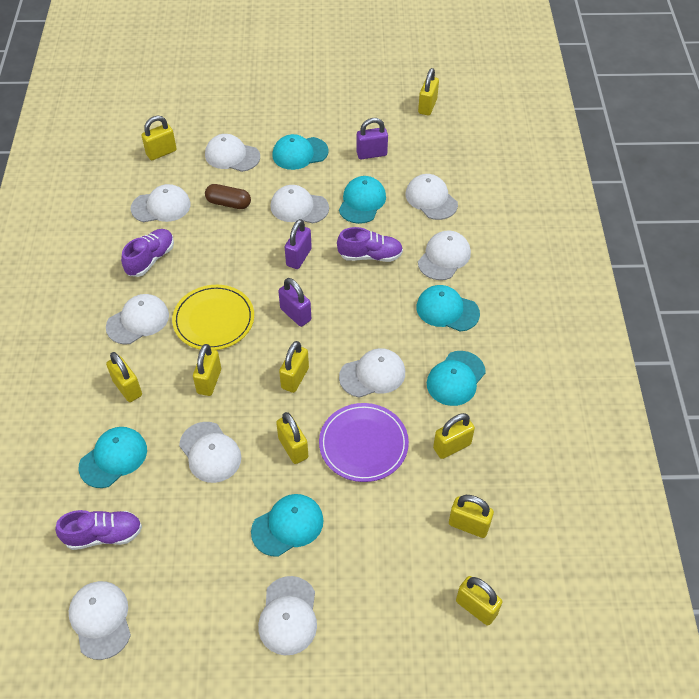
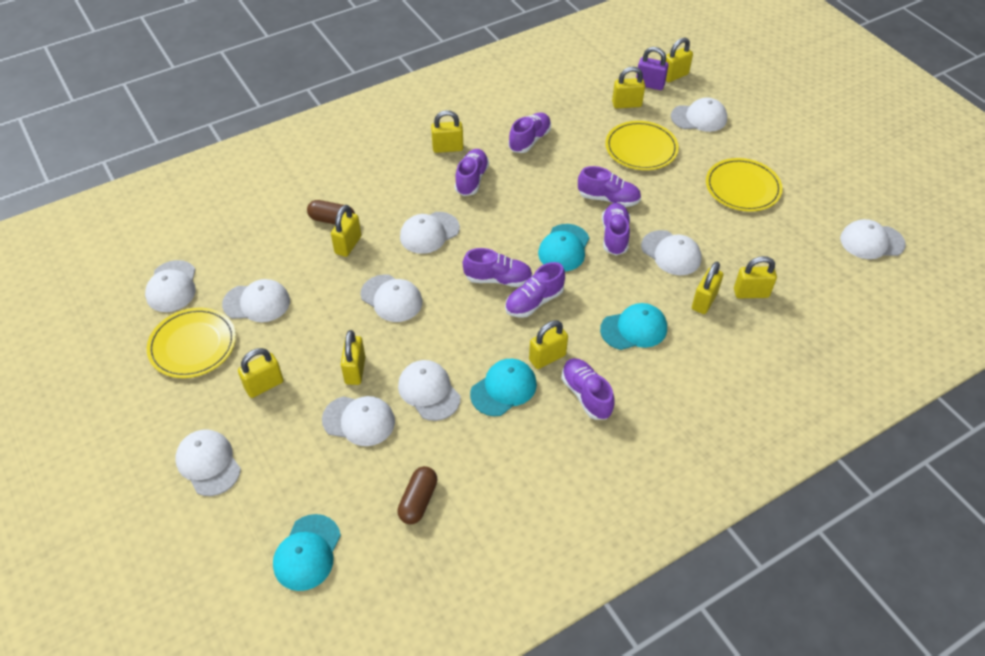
brown capsule: 1 -> 2
purple padlock: 3 -> 1
purple plate: 1 -> 0
purple shoe: 3 -> 7
turquoise cap: 6 -> 4
yellow plate: 1 -> 3

